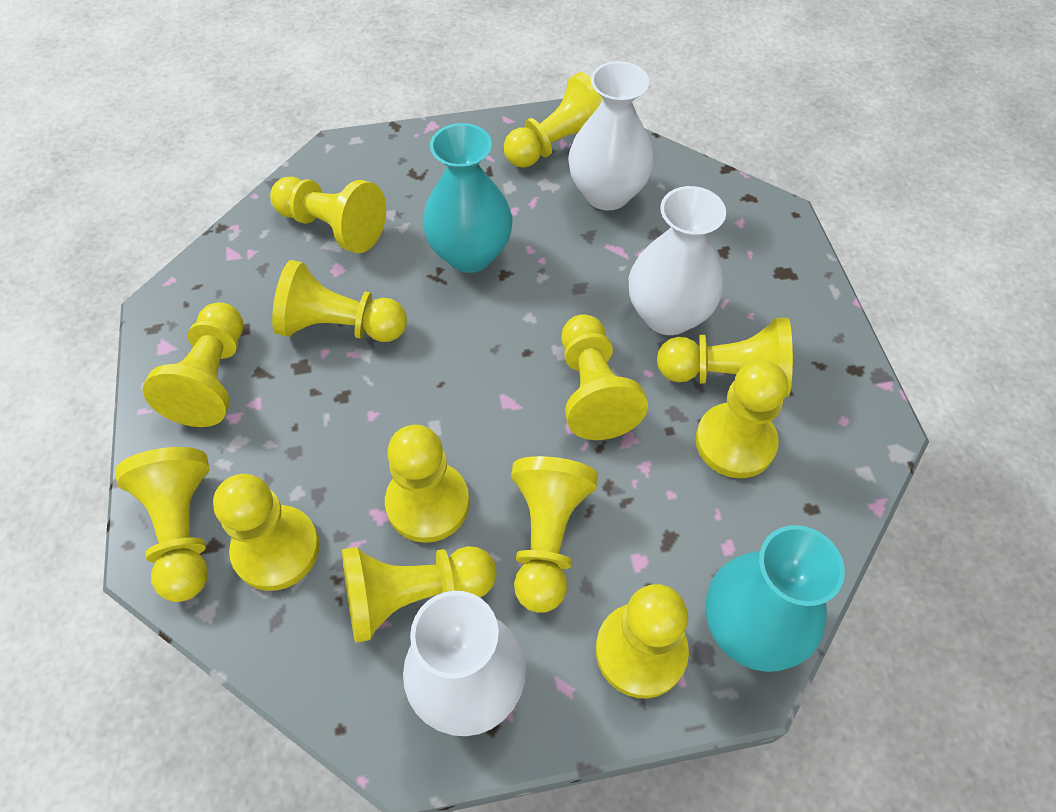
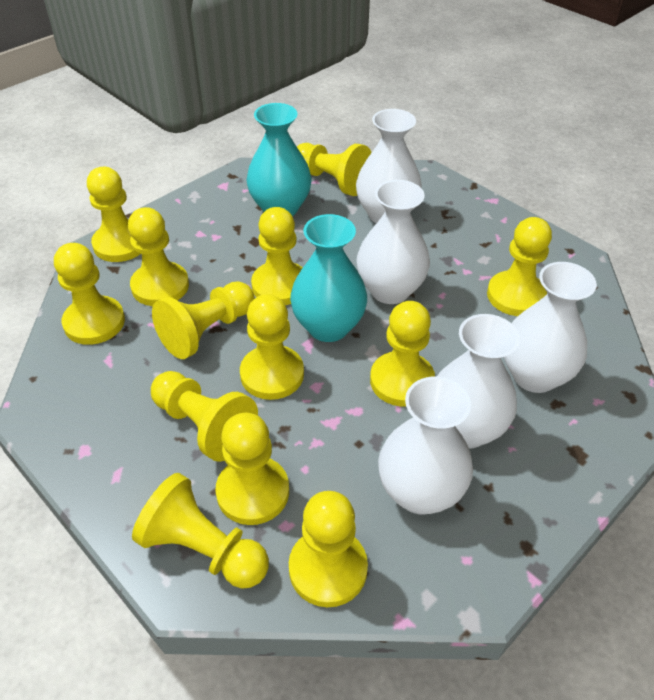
white vase: 3 -> 5

